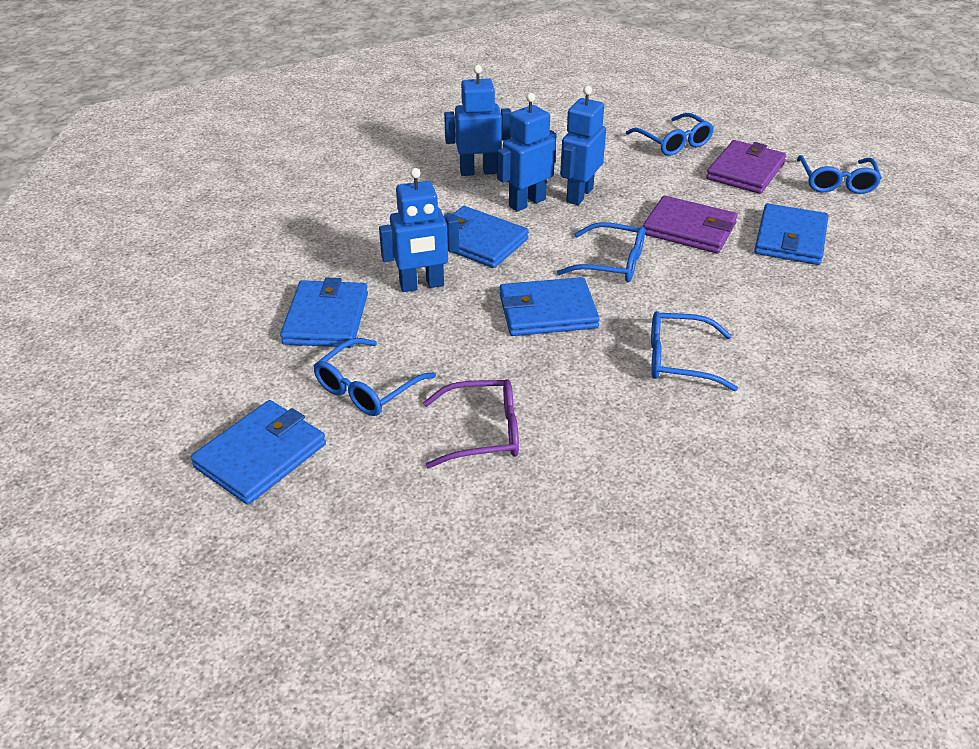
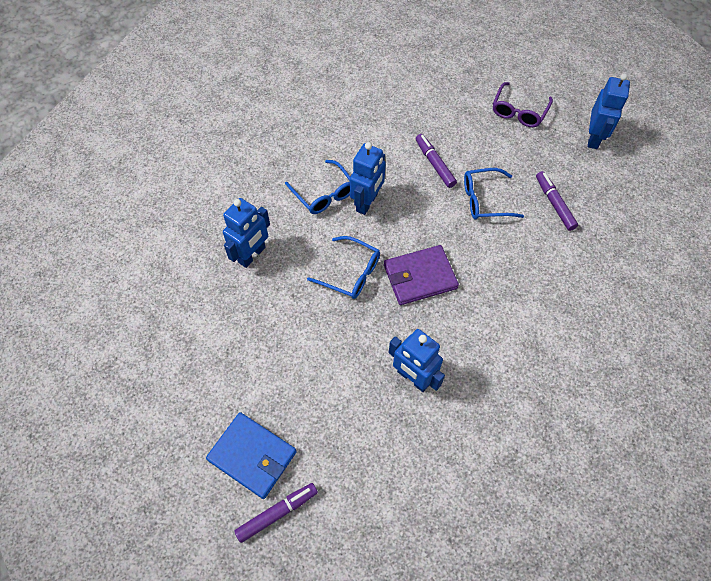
blue glasses: 5 -> 3
blue wallet: 5 -> 1
purple marker: 0 -> 3
purple wallet: 2 -> 1

